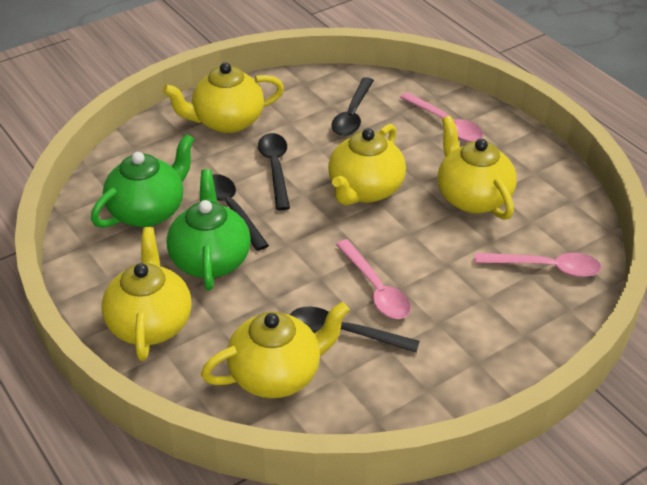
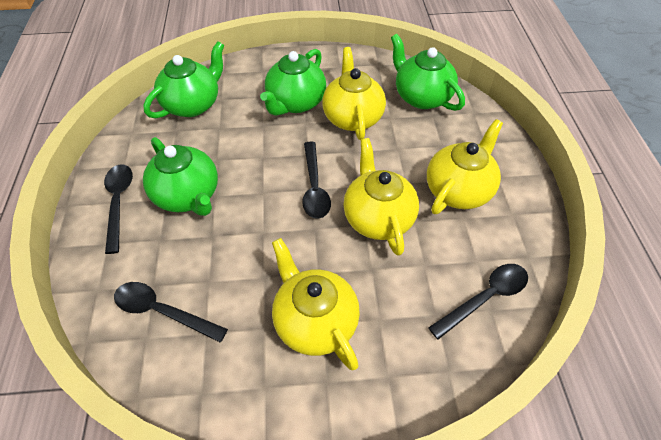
green teapot: 2 -> 4
pink spoon: 3 -> 0
yellow teapot: 5 -> 4

